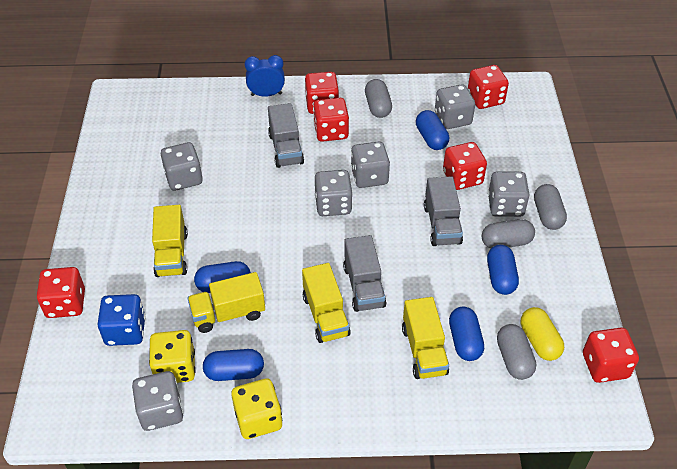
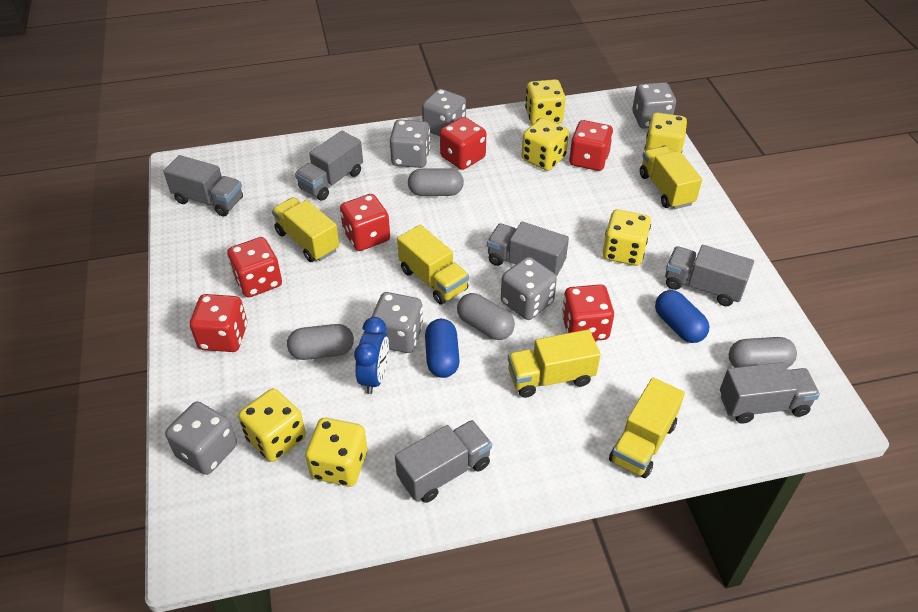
blue capsule: 5 -> 2
blue dice: 1 -> 0
grey truck: 3 -> 6
yellow capsule: 1 -> 0
yellow dice: 2 -> 6
yellow truck: 4 -> 5

